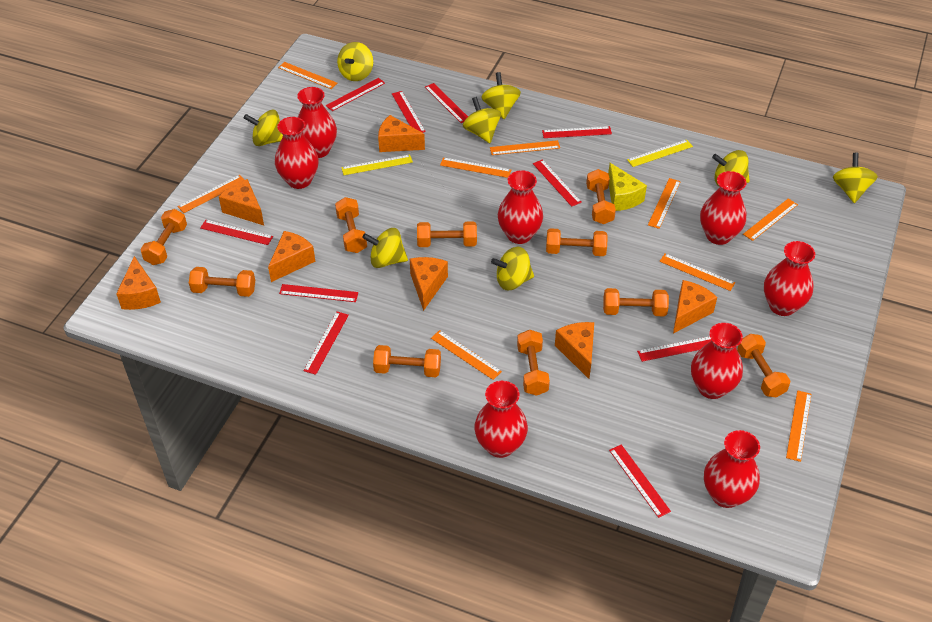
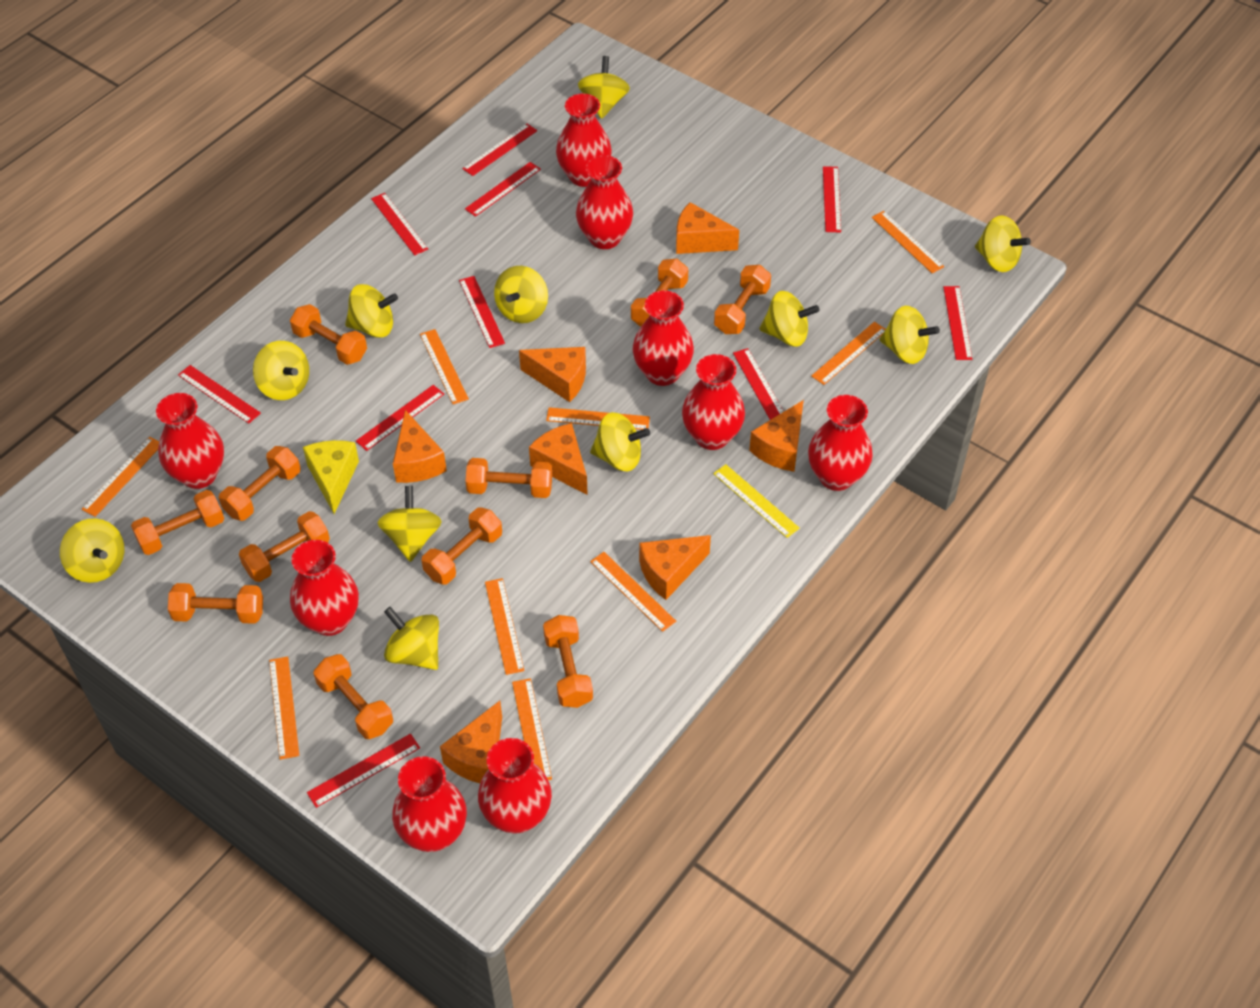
orange dumbbell: 10 -> 11
red vase: 8 -> 9
yellow ruler: 2 -> 1
yellow spinning top: 8 -> 11

